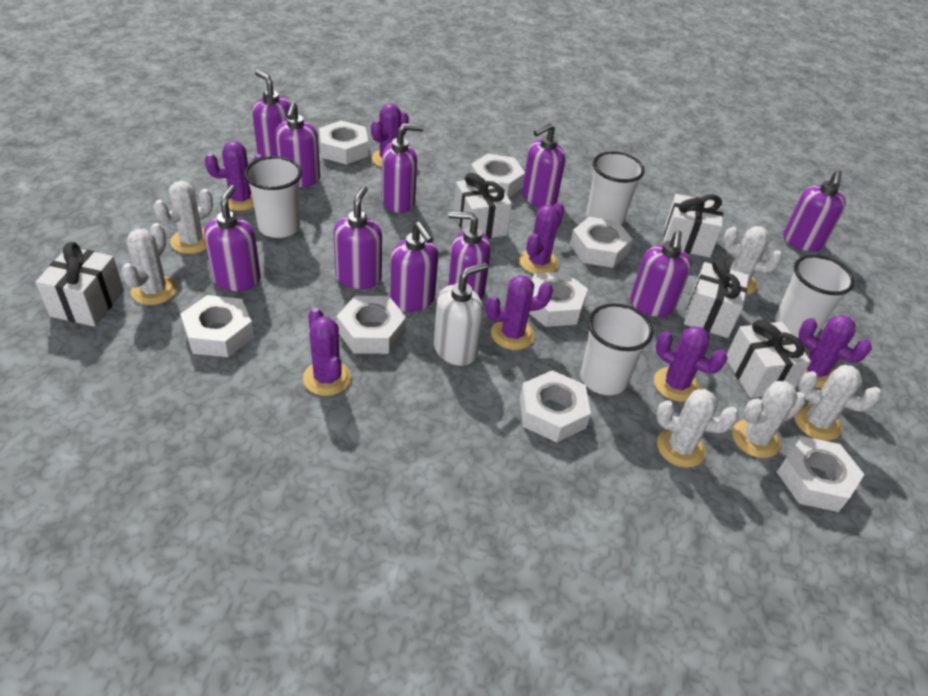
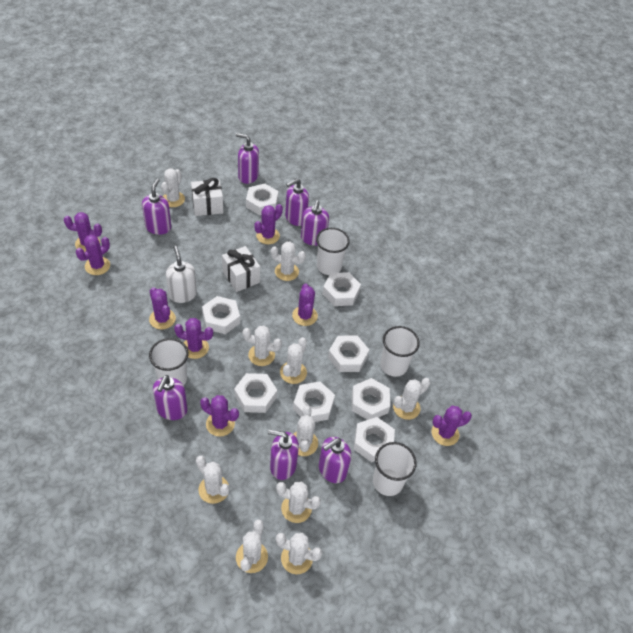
purple cactus: 7 -> 8
purple soap dispenser: 10 -> 7
white cactus: 6 -> 10
white gift: 5 -> 2

